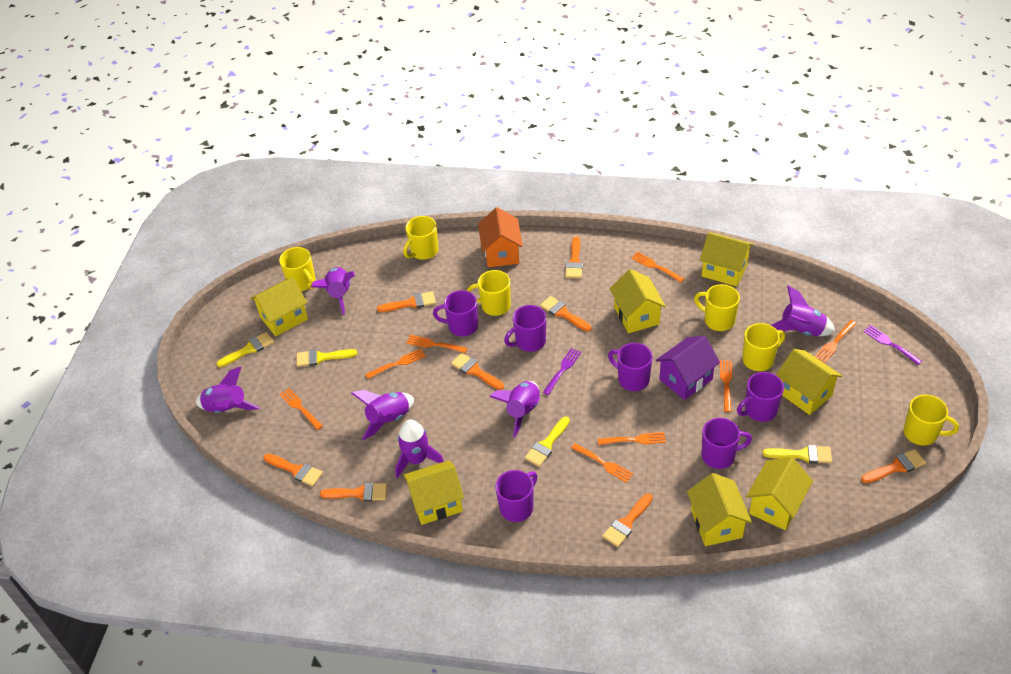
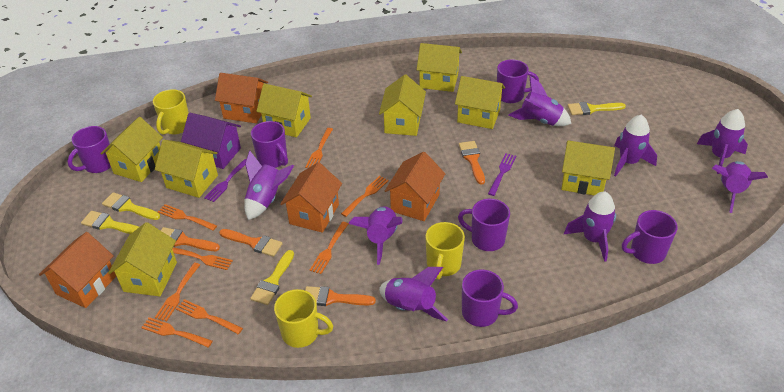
orange brush: 8 -> 4
orange house: 1 -> 4
purple rocket: 6 -> 8
yellow house: 7 -> 8
yellow mug: 6 -> 3

